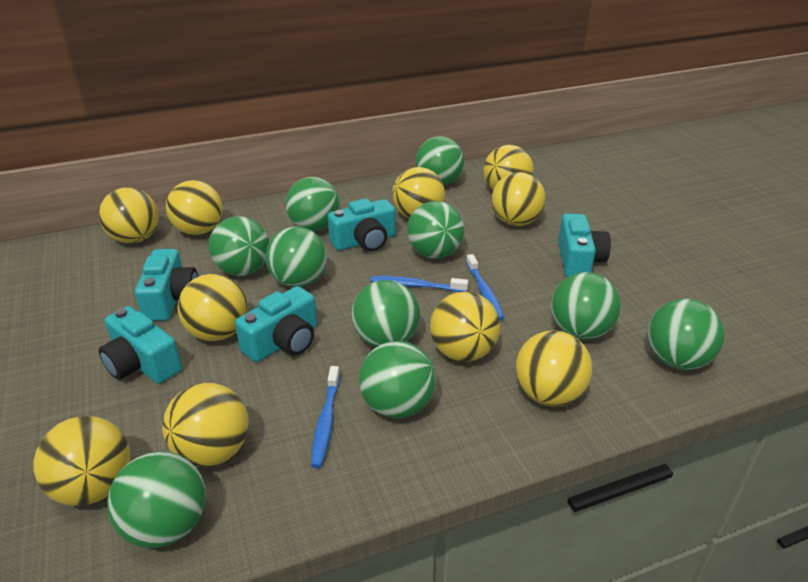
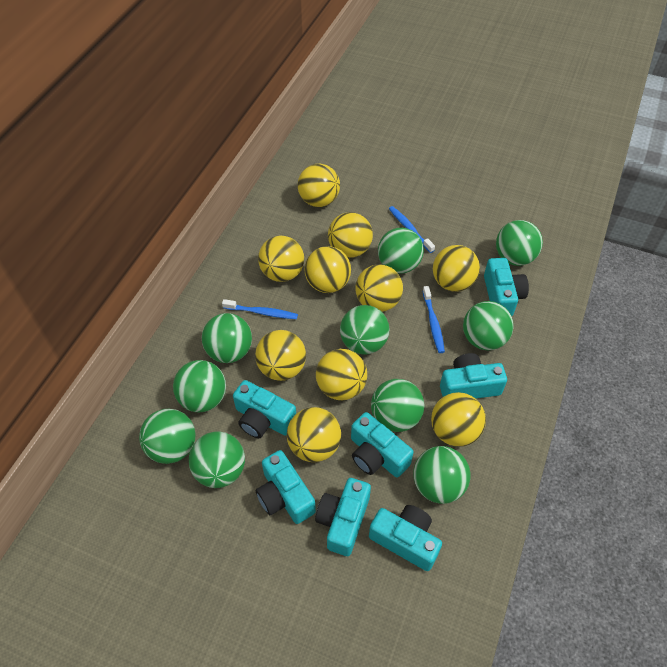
turquoise camera: 5 -> 7

